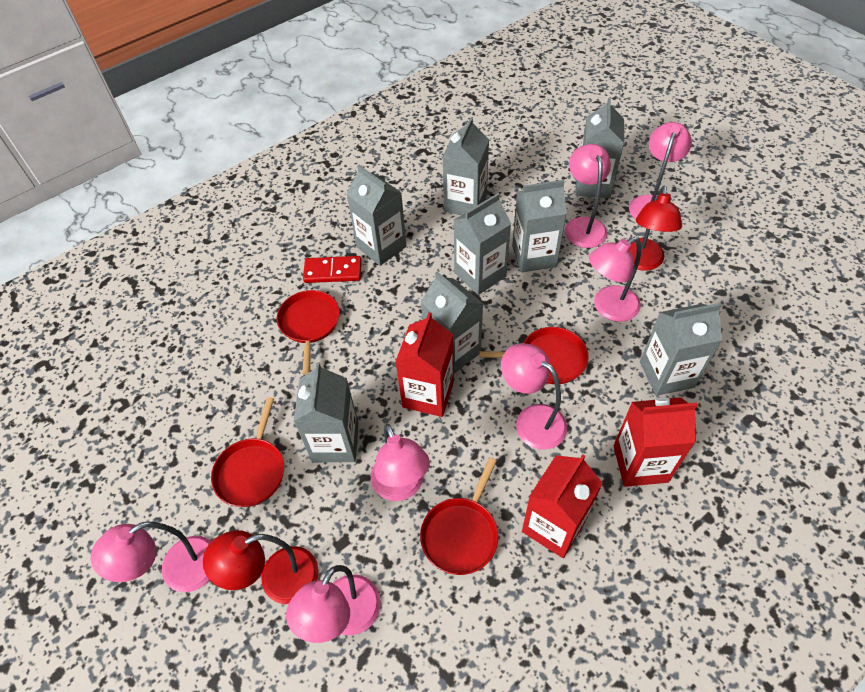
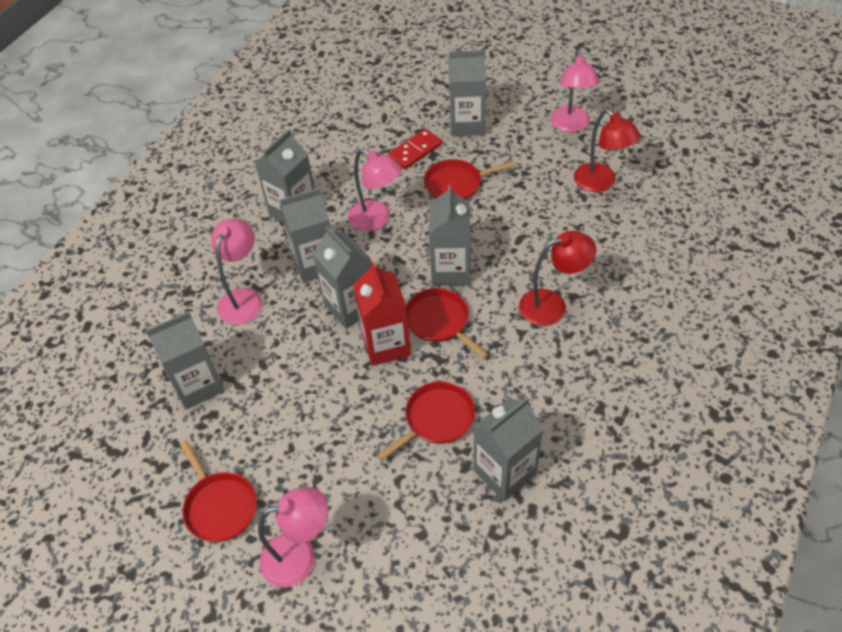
grey carton: 8 -> 7
pink lamp: 7 -> 4
red carton: 3 -> 1

